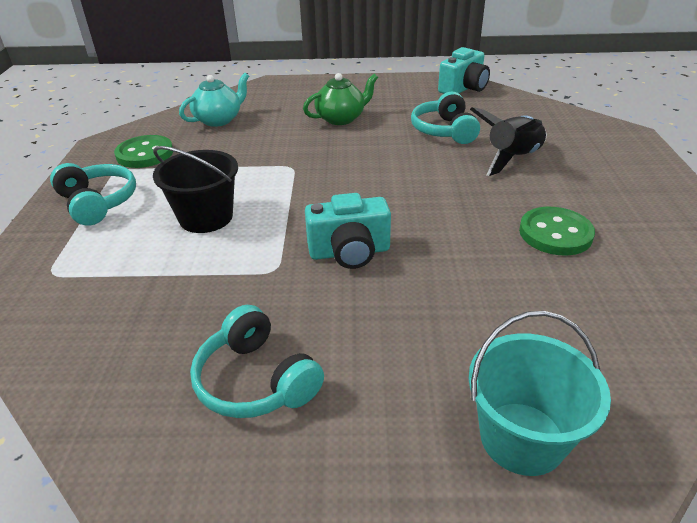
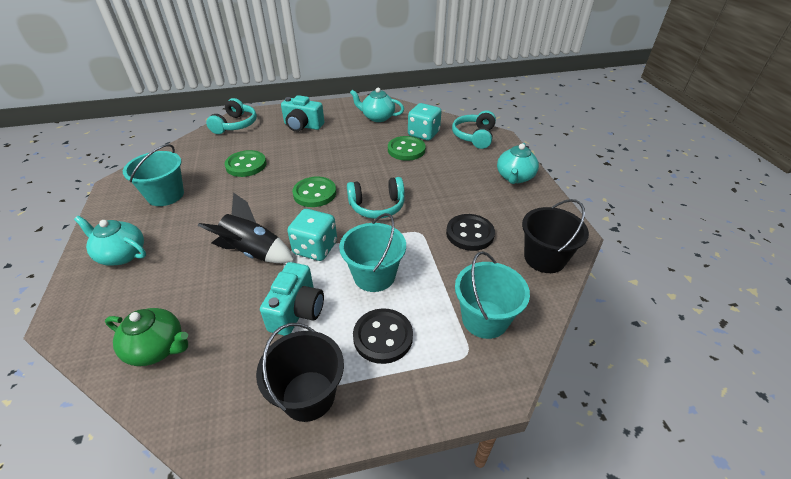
black bucket: 1 -> 2
black button: 0 -> 2
green button: 2 -> 3
turquoise bucket: 1 -> 3
turquoise dice: 0 -> 2
turquoise teapot: 1 -> 3

